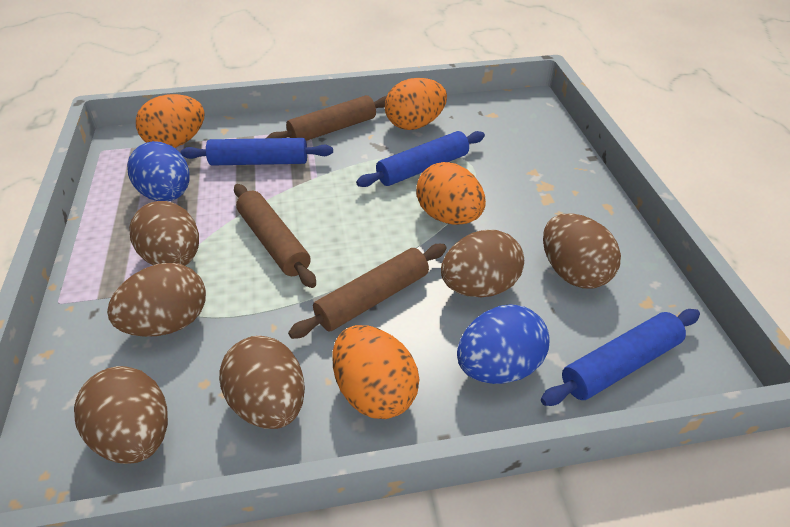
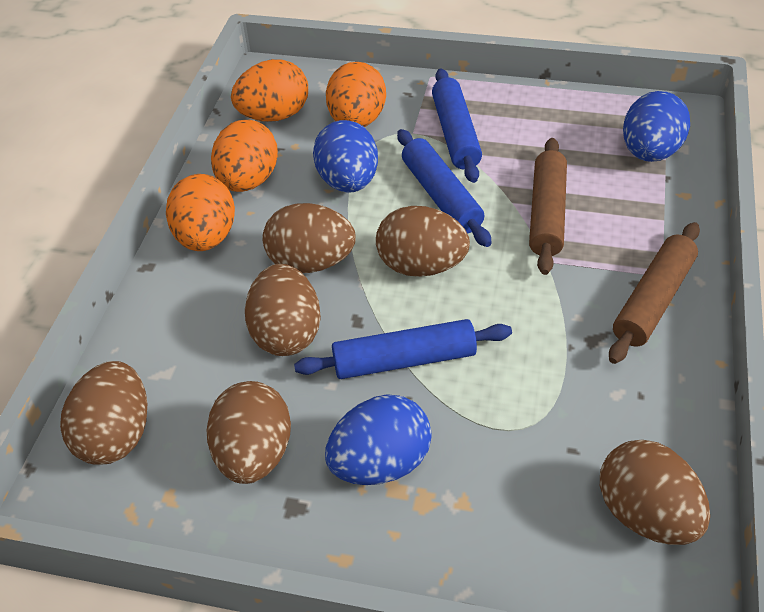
blue egg: 2 -> 3
brown rolling pin: 3 -> 2

